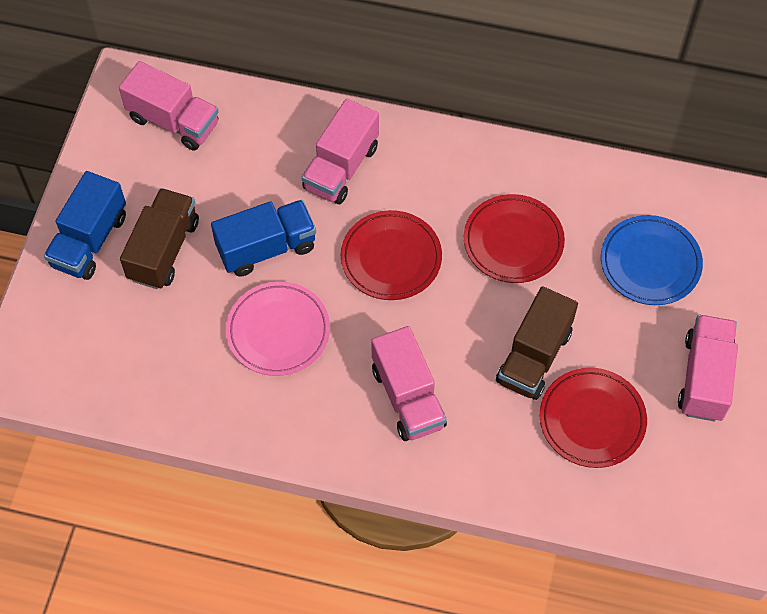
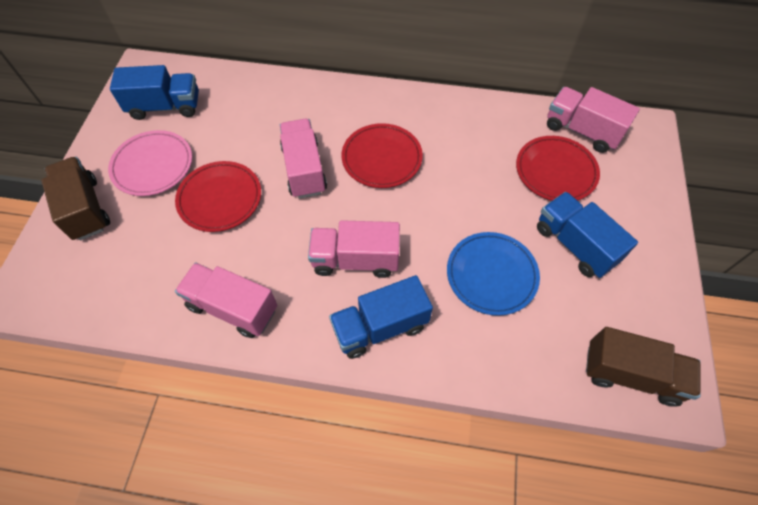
blue truck: 2 -> 3

